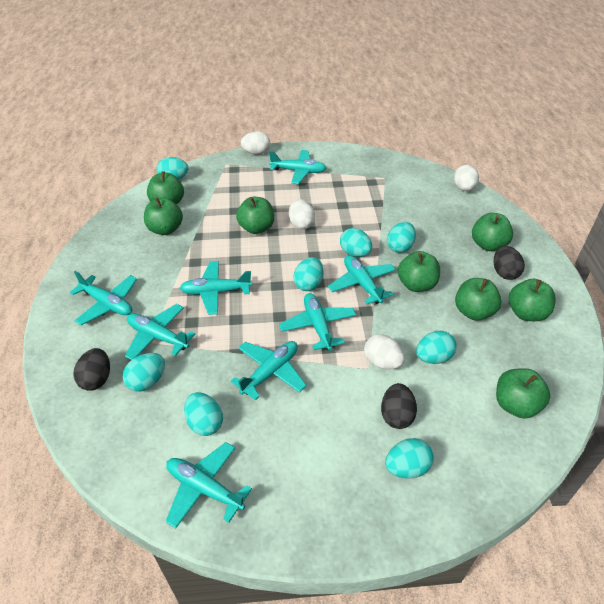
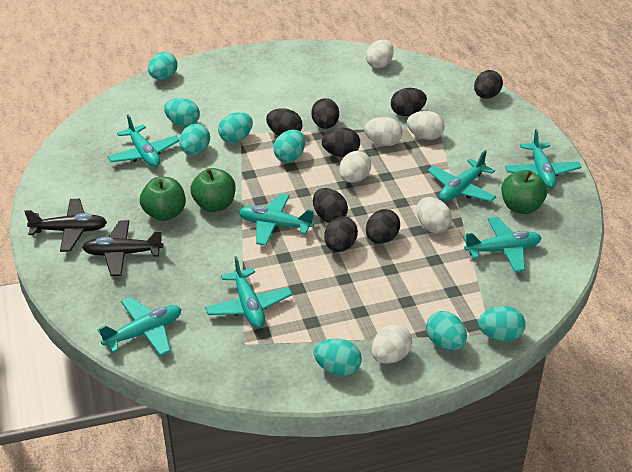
black egg: 3 -> 8
black plane: 0 -> 2
green apple: 8 -> 3
turquoise plane: 8 -> 7
white egg: 4 -> 6

